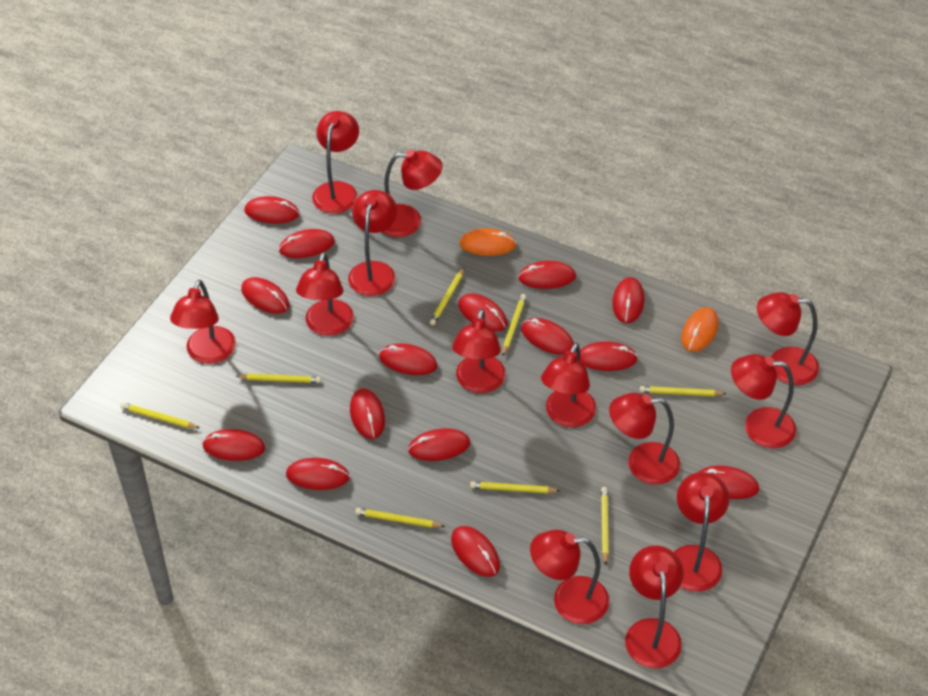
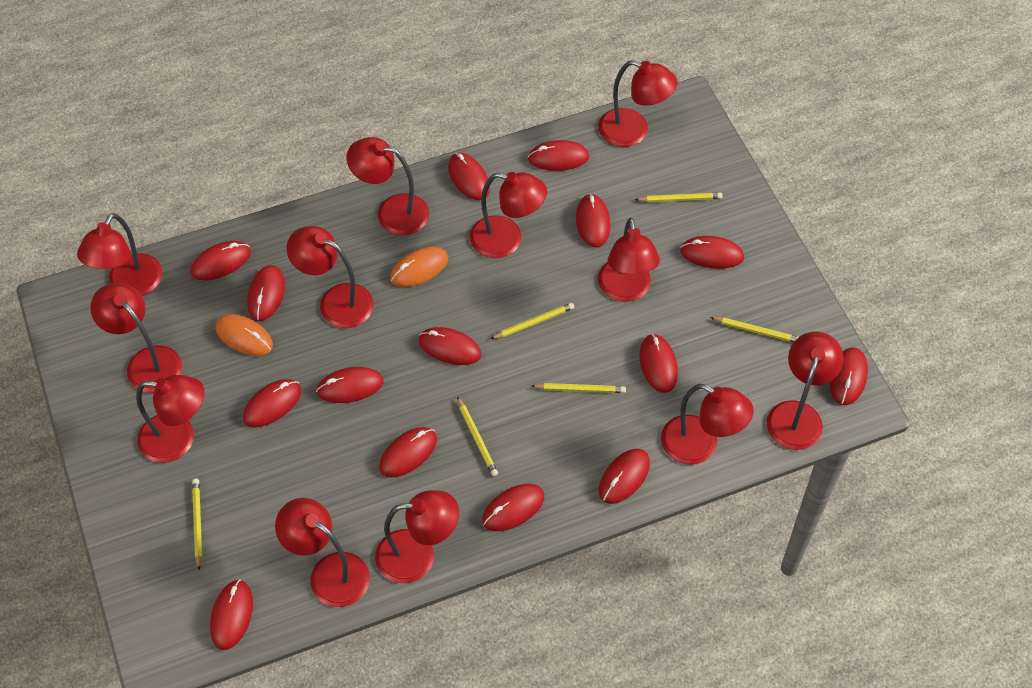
red lamp: 13 -> 12
yellow pencil: 8 -> 6

